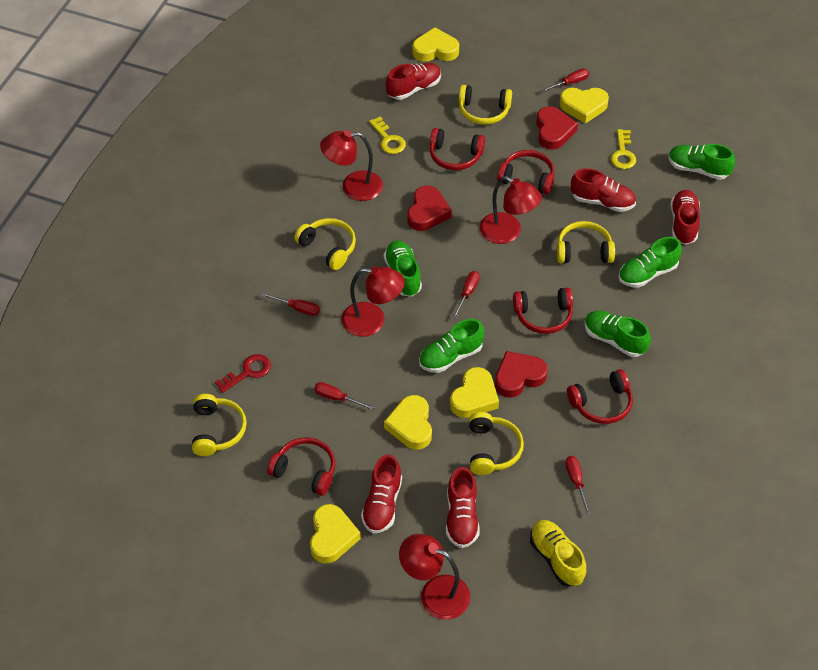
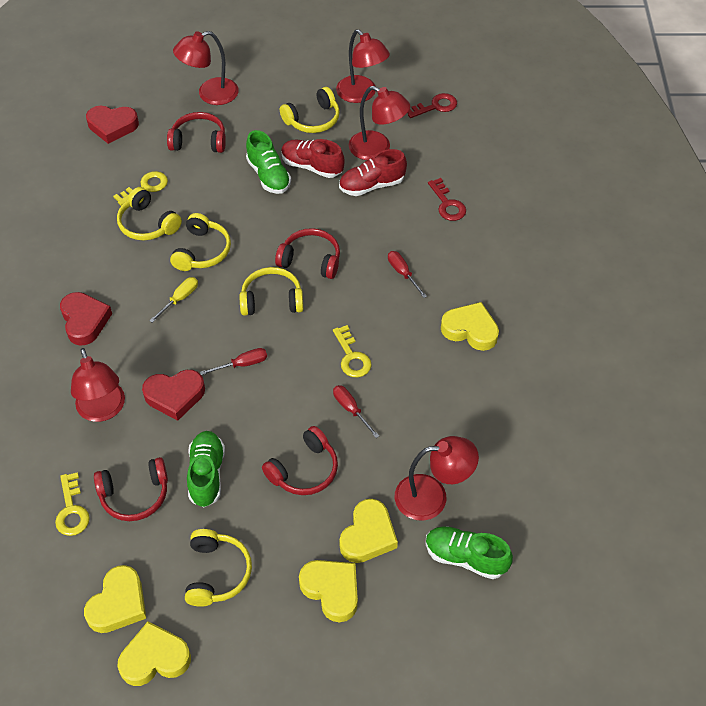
green shoe: 5 -> 3
red headphones: 5 -> 4
red key: 1 -> 2
red lamp: 4 -> 5
red screwdriver: 5 -> 3
red shoe: 5 -> 2
yellow key: 2 -> 3
yellow screwdriver: 0 -> 1
yellow shoe: 1 -> 0

